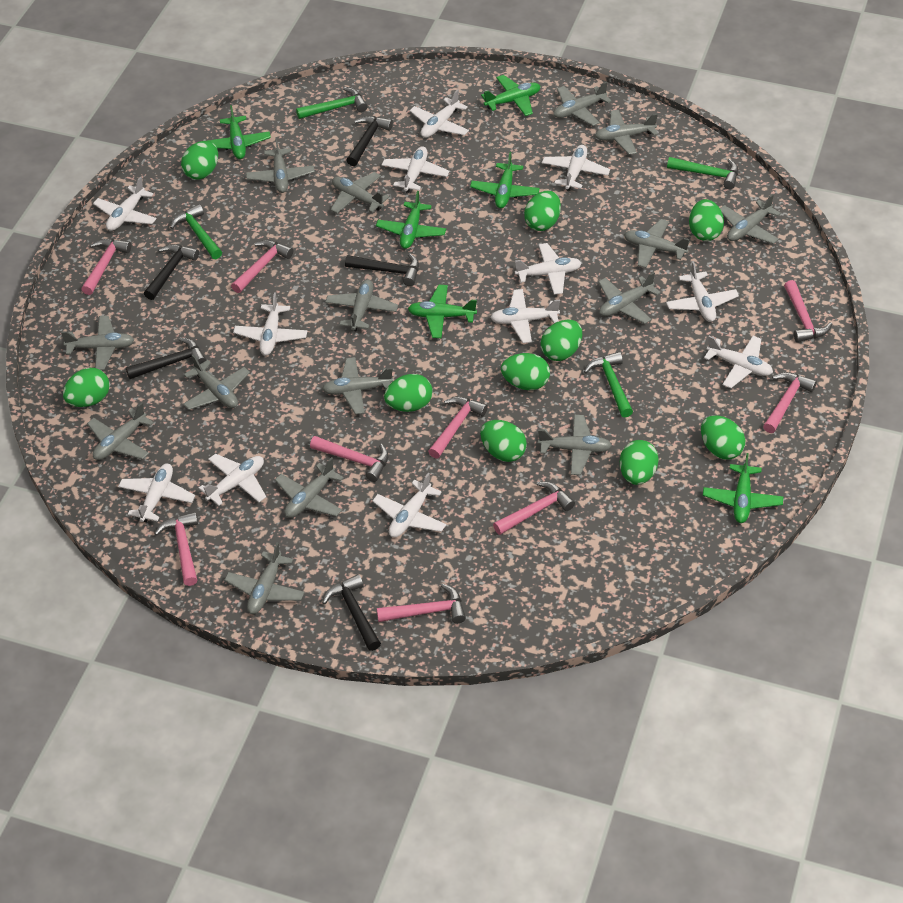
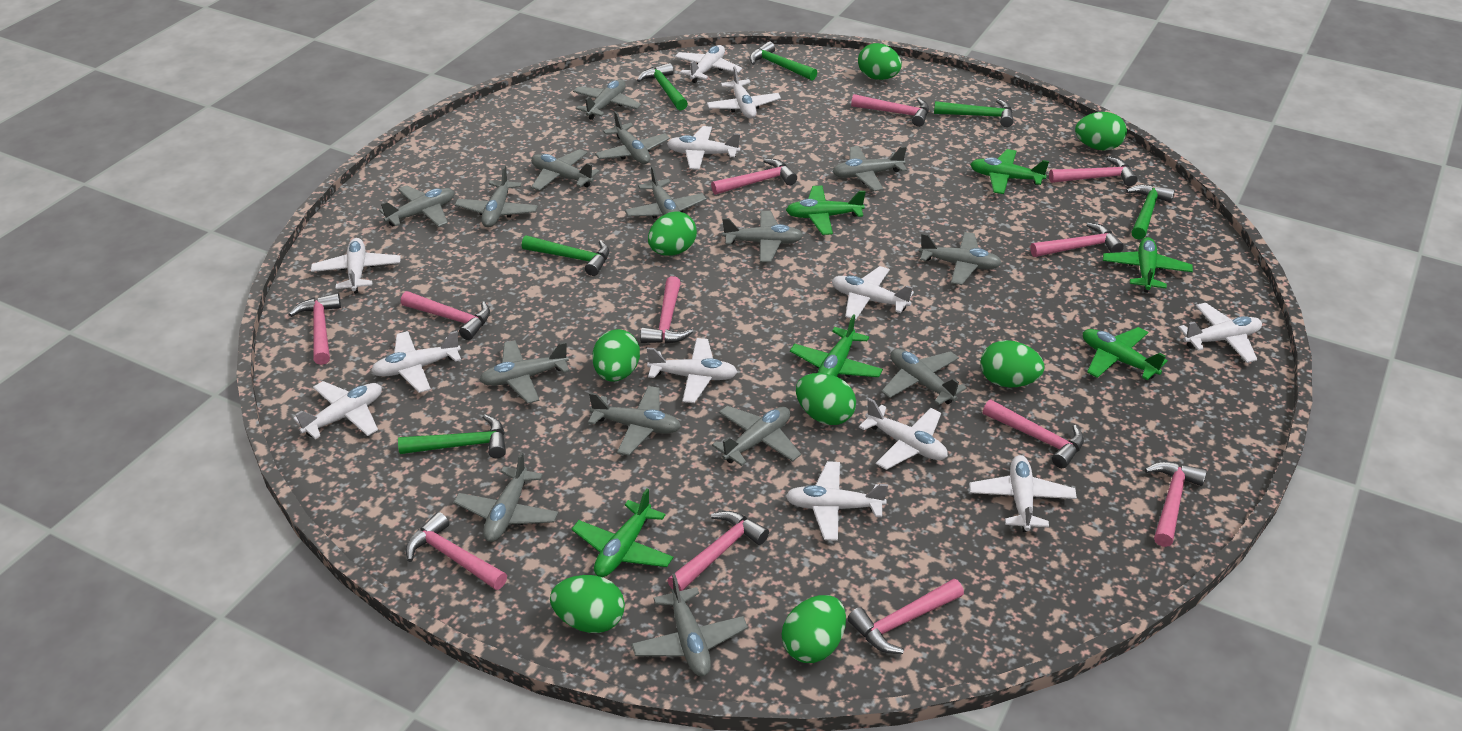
black hammer: 5 -> 0
green egg: 10 -> 8
green hammer: 4 -> 6
pink hammer: 9 -> 12

